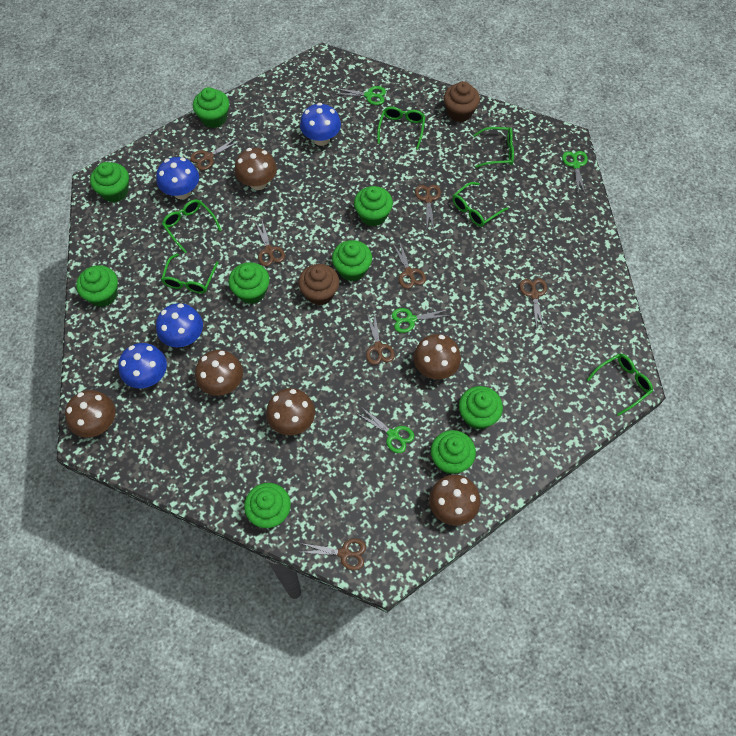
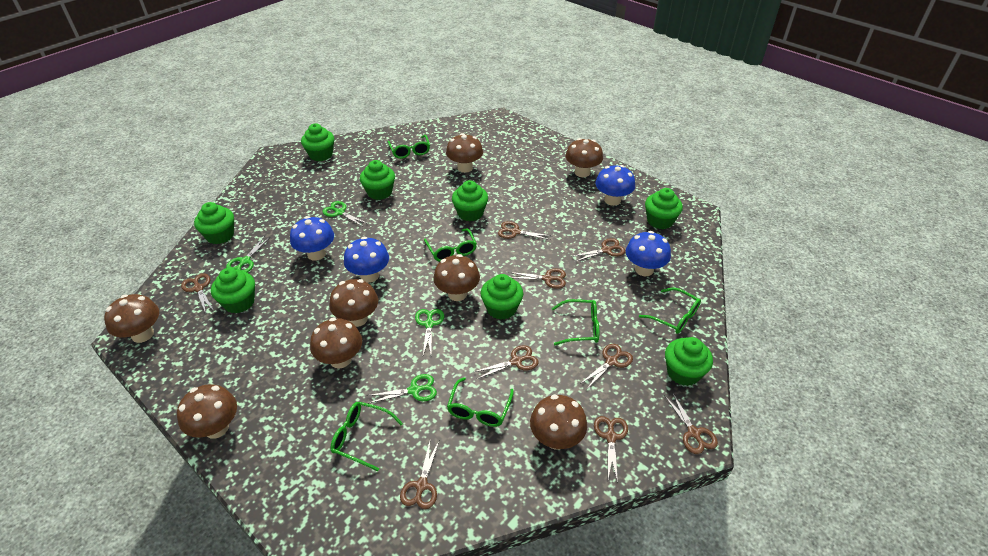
brown cupcake: 2 -> 0
brown mushroom: 6 -> 8
brown scissors: 7 -> 9
green cupcake: 9 -> 8

